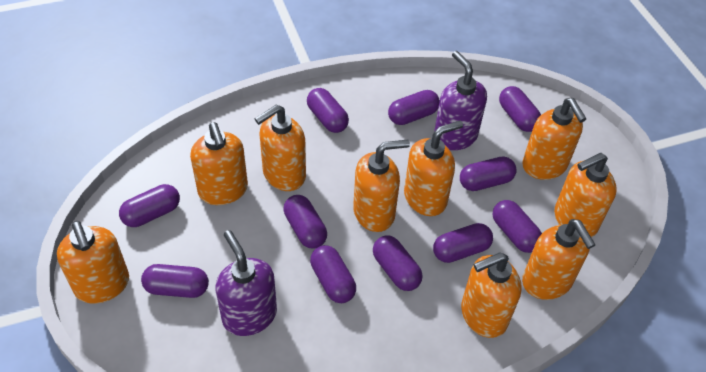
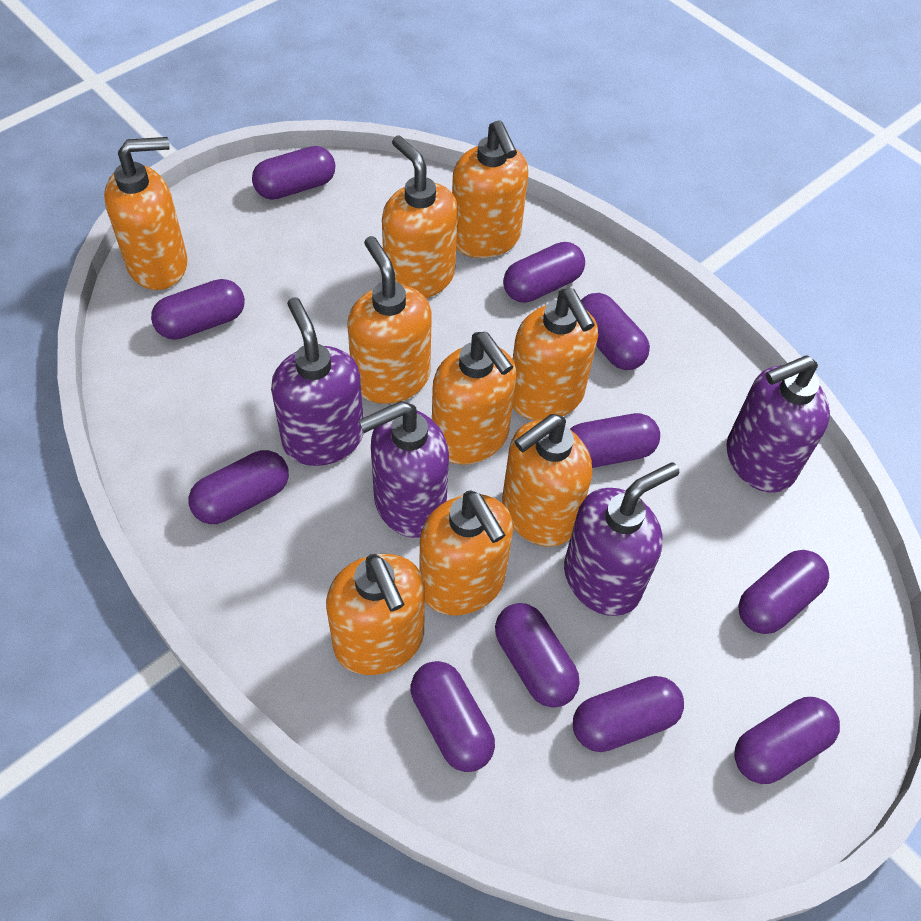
purple soap dispenser: 2 -> 4

